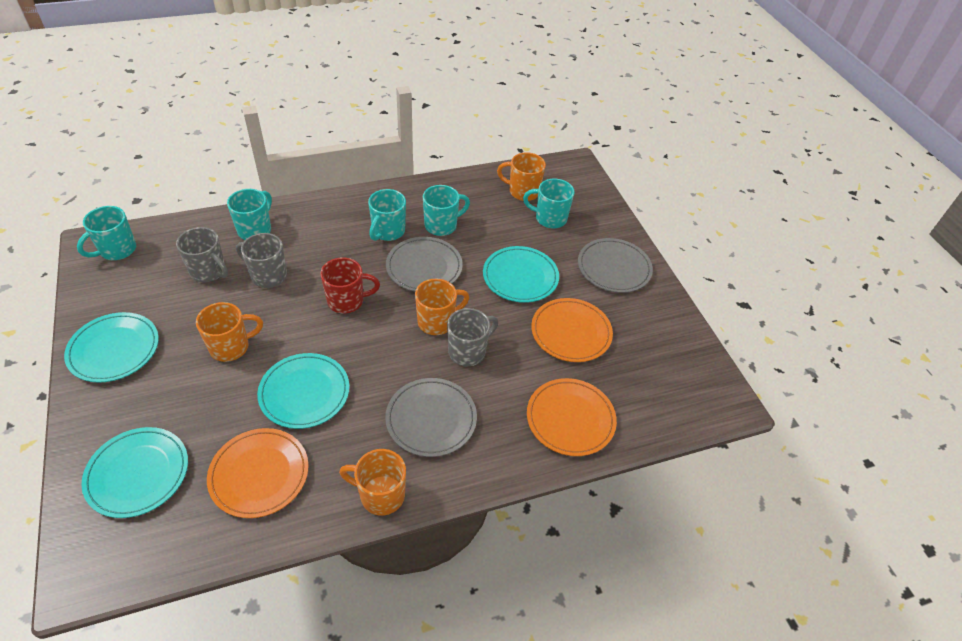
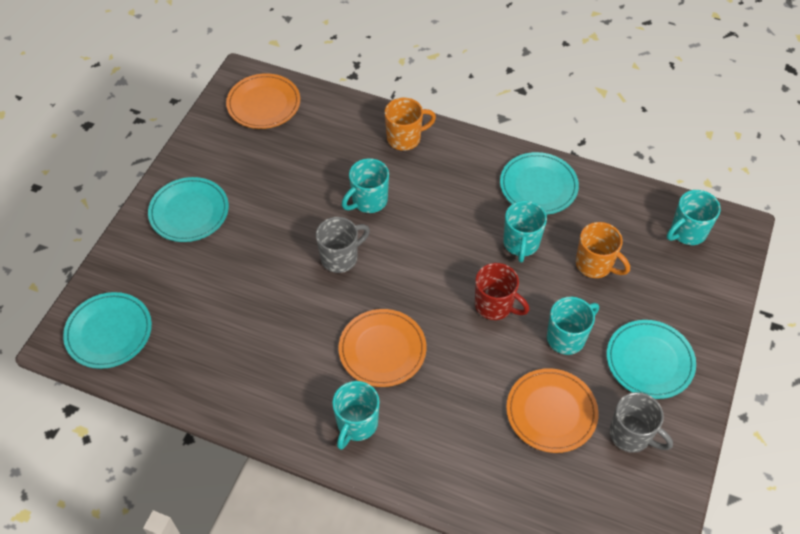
grey mug: 3 -> 2
grey plate: 3 -> 0
orange mug: 4 -> 2

